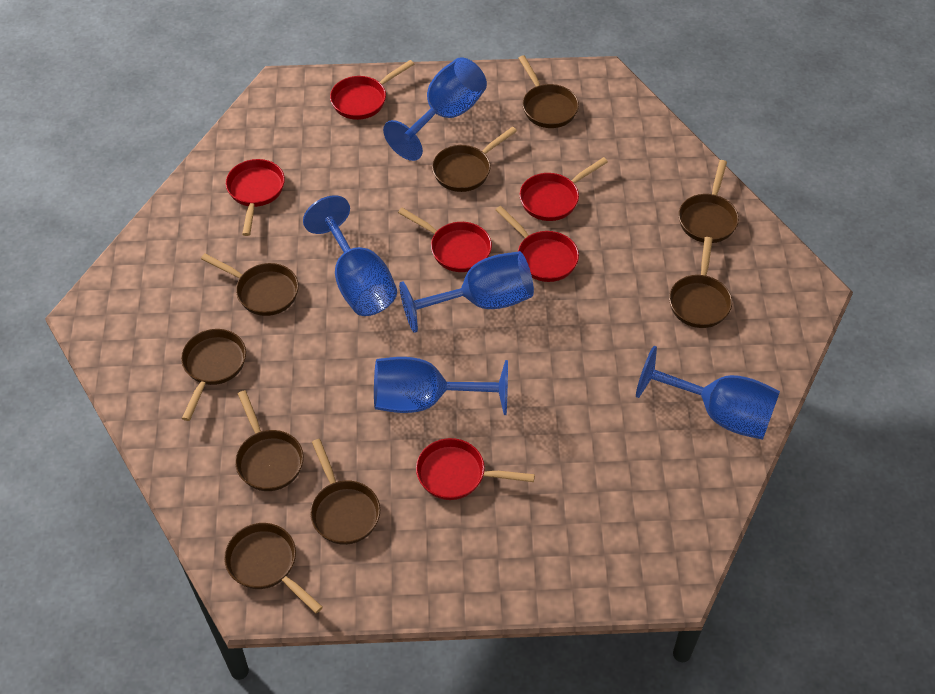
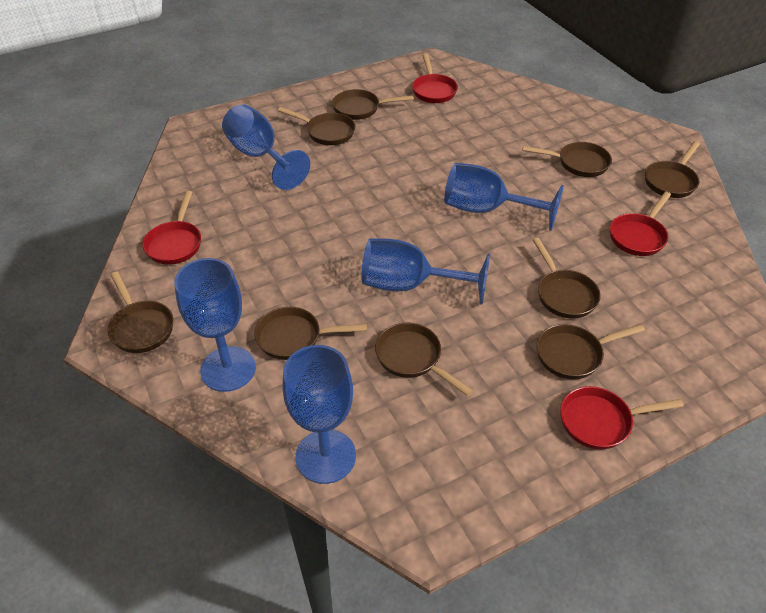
red pan: 6 -> 4

